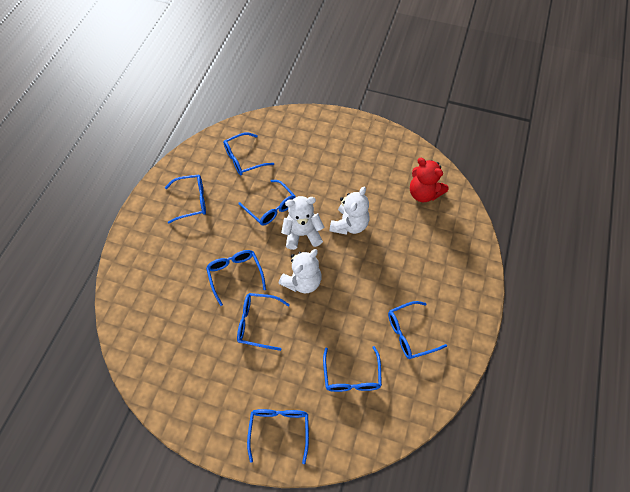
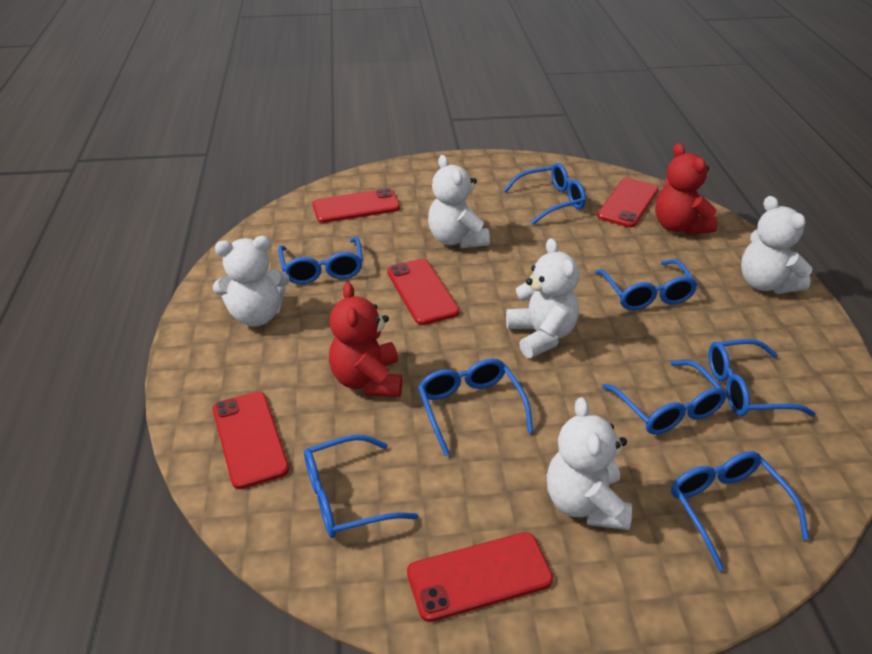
red phone: 0 -> 5
red teddy bear: 1 -> 2
white teddy bear: 3 -> 5

